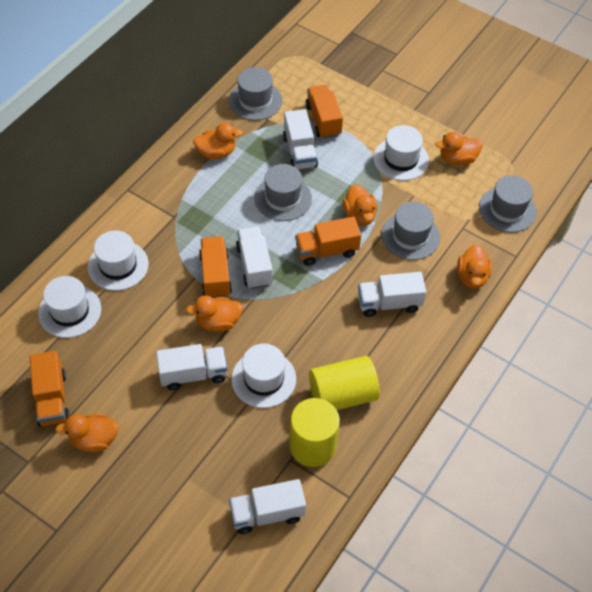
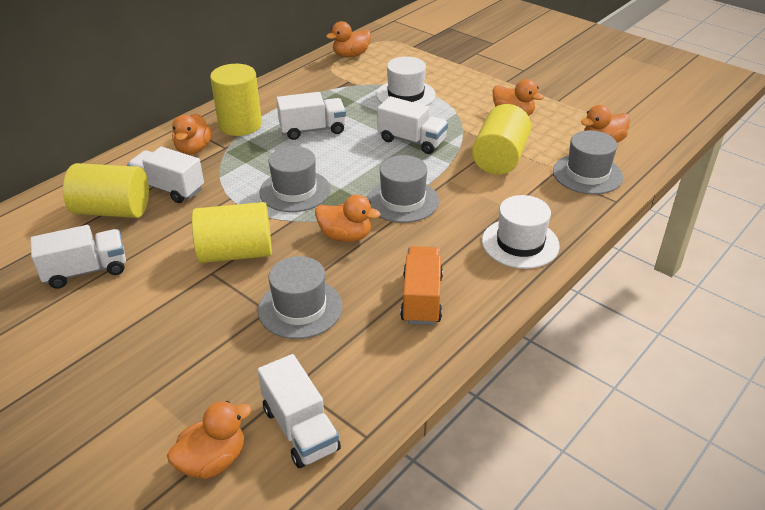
orange truck: 4 -> 1
white hat: 4 -> 2
yellow cylinder: 2 -> 4

